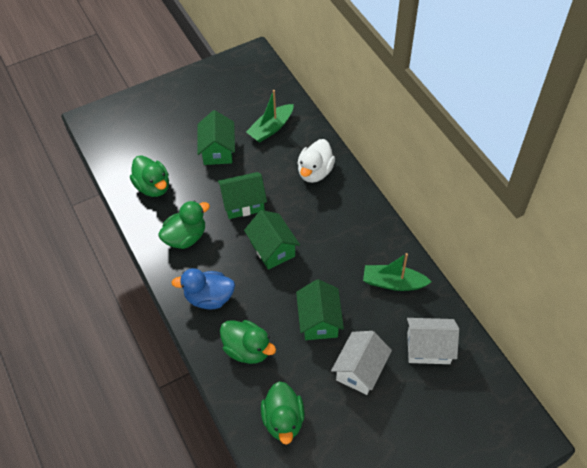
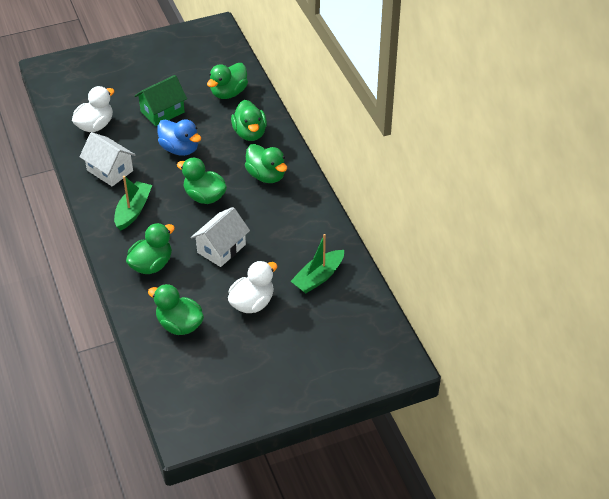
green duck: 4 -> 6
green house: 4 -> 1
white duck: 1 -> 2

